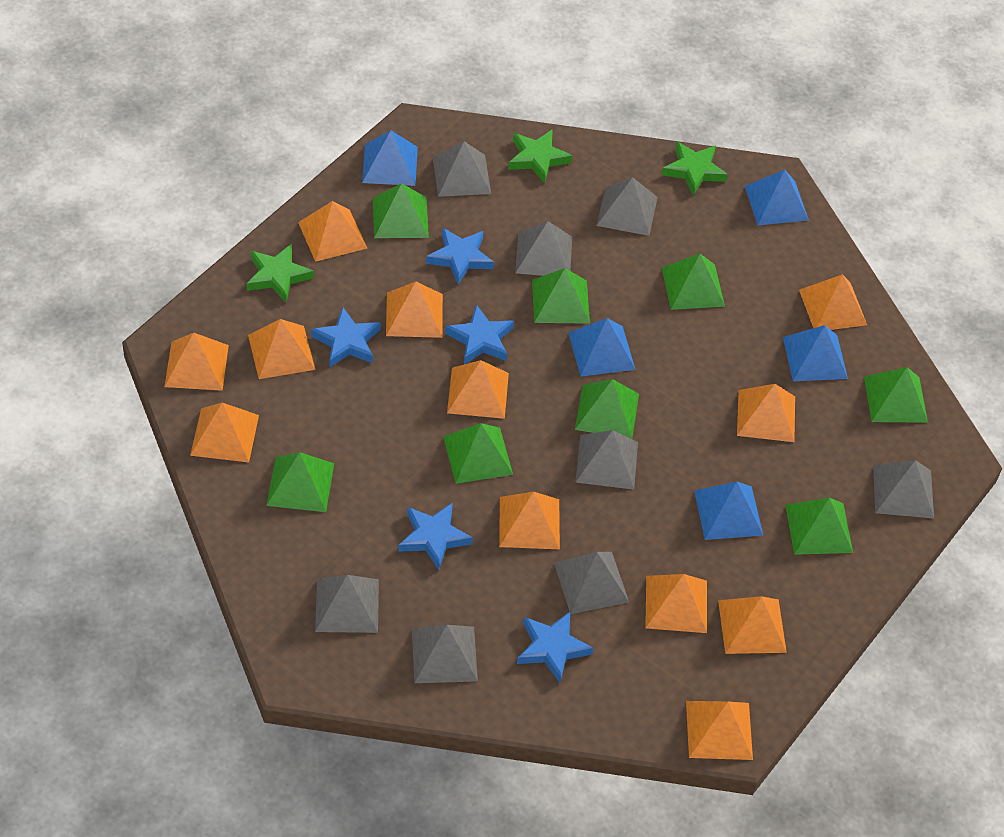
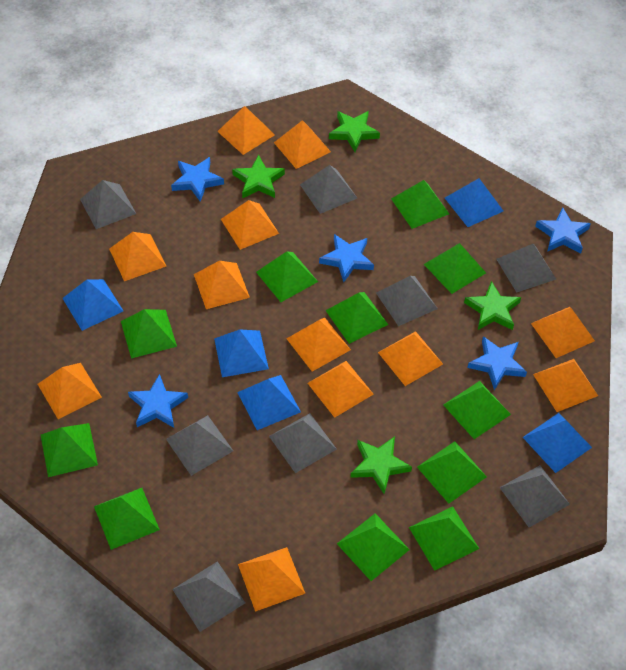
green pyramid: 8 -> 11
green star: 3 -> 4

